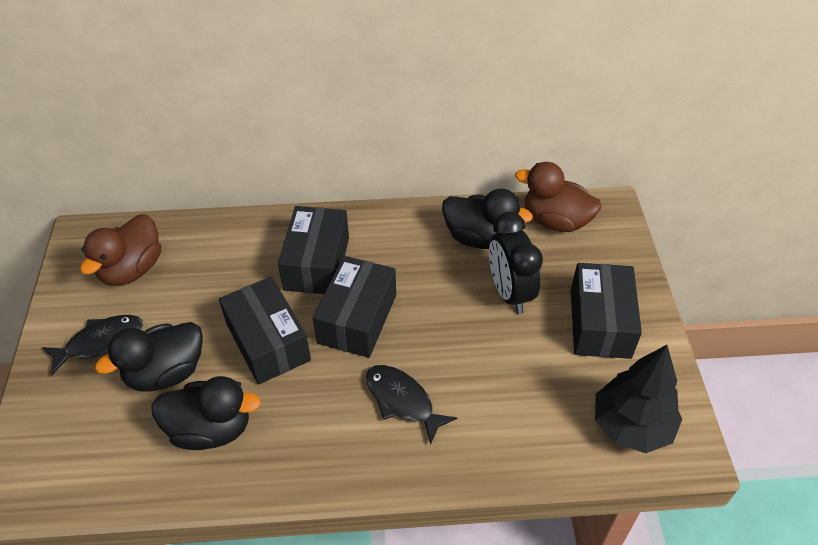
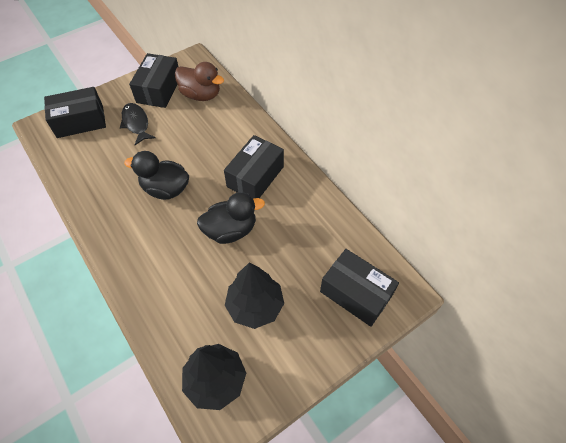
black clock: 1 -> 0
black duck: 3 -> 2
black fish: 2 -> 1
black tree: 1 -> 2
brown duck: 2 -> 1

